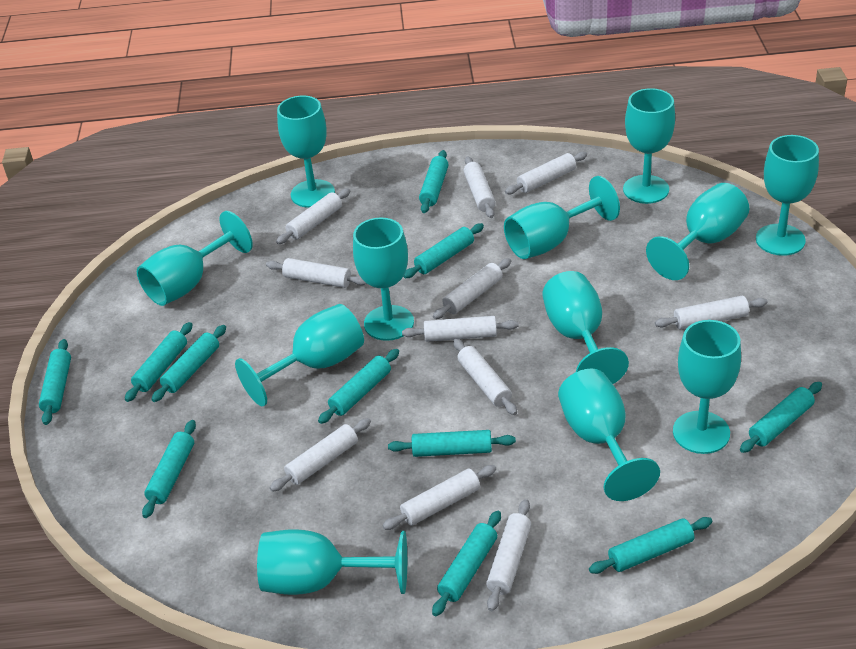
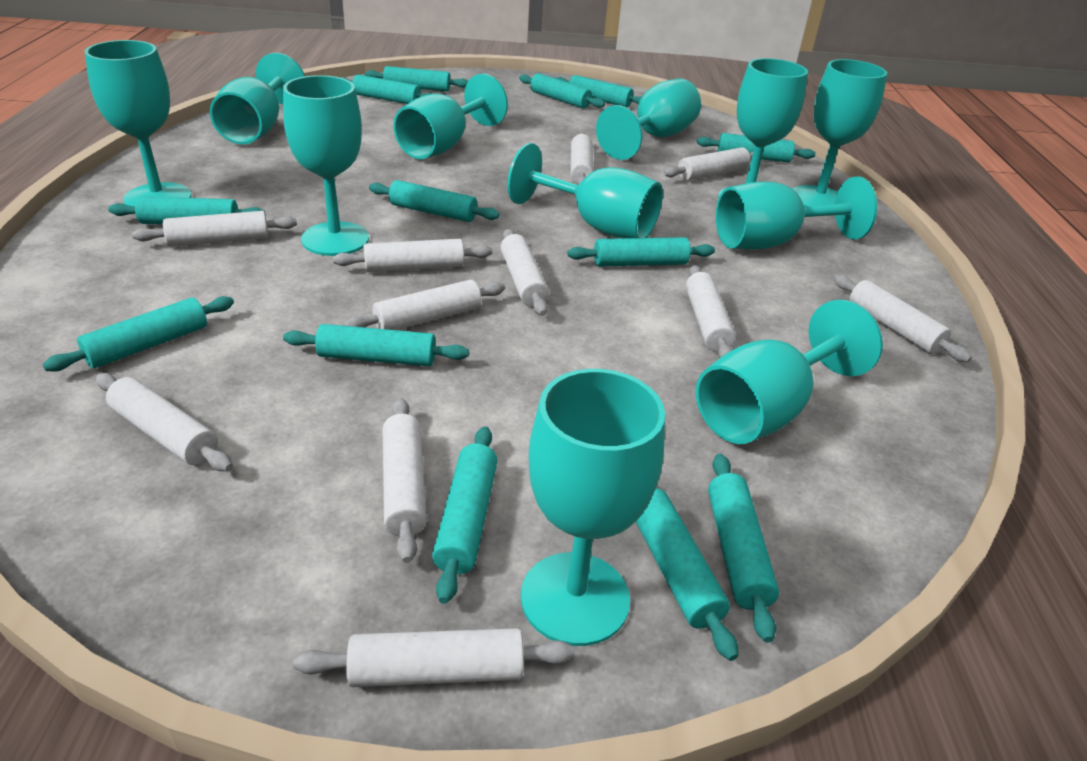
turquoise goblet: 12 -> 11
turquoise rolling pin: 11 -> 13

